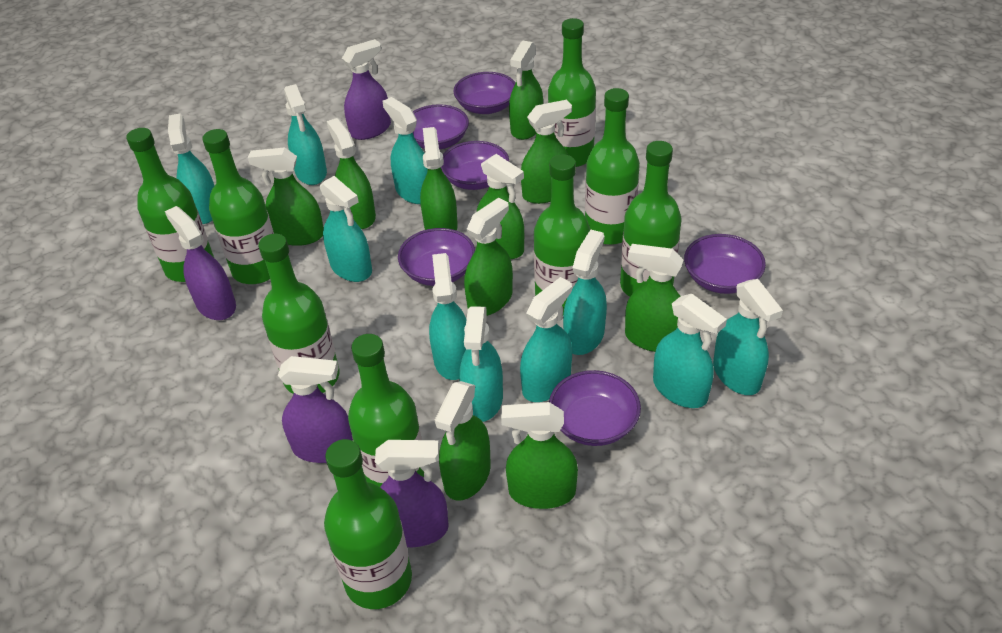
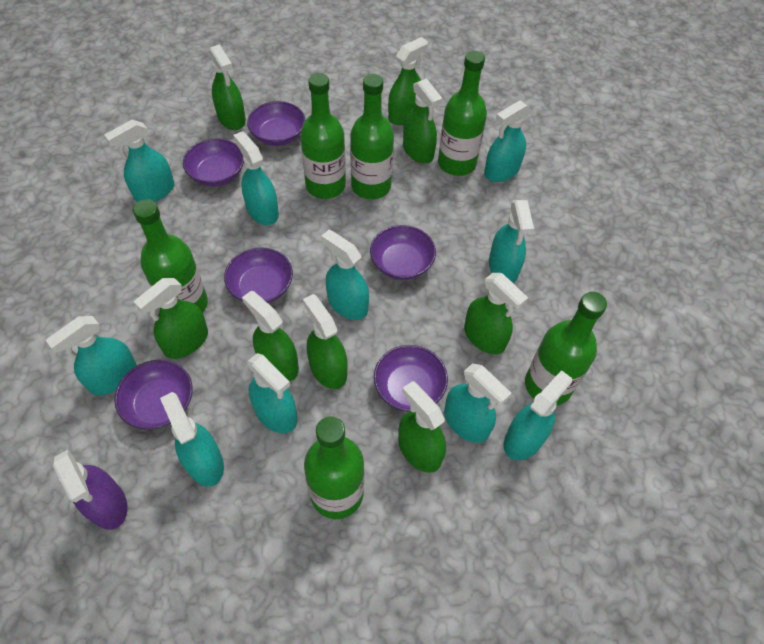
green bottle: 9 -> 6
green spray bottle: 10 -> 8
purple spray bottle: 4 -> 1

